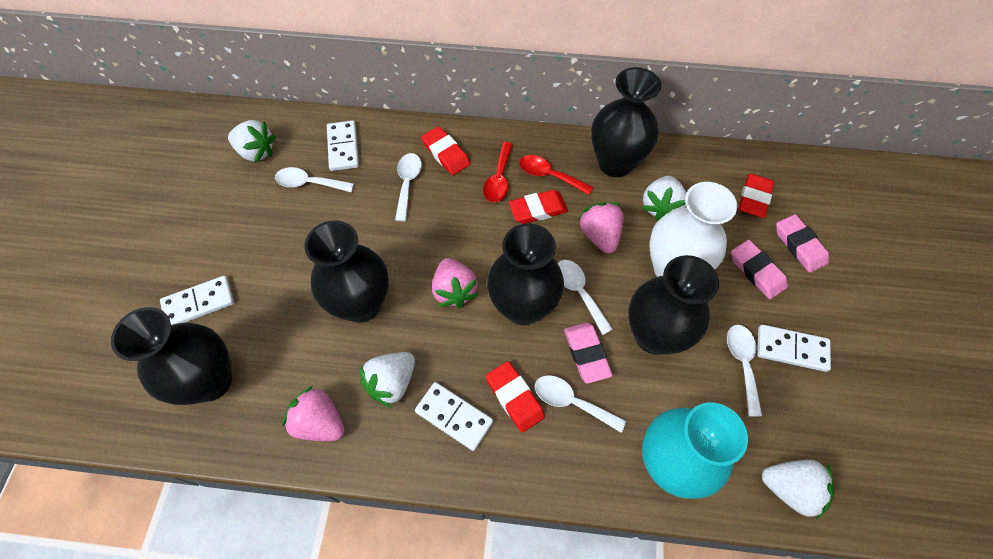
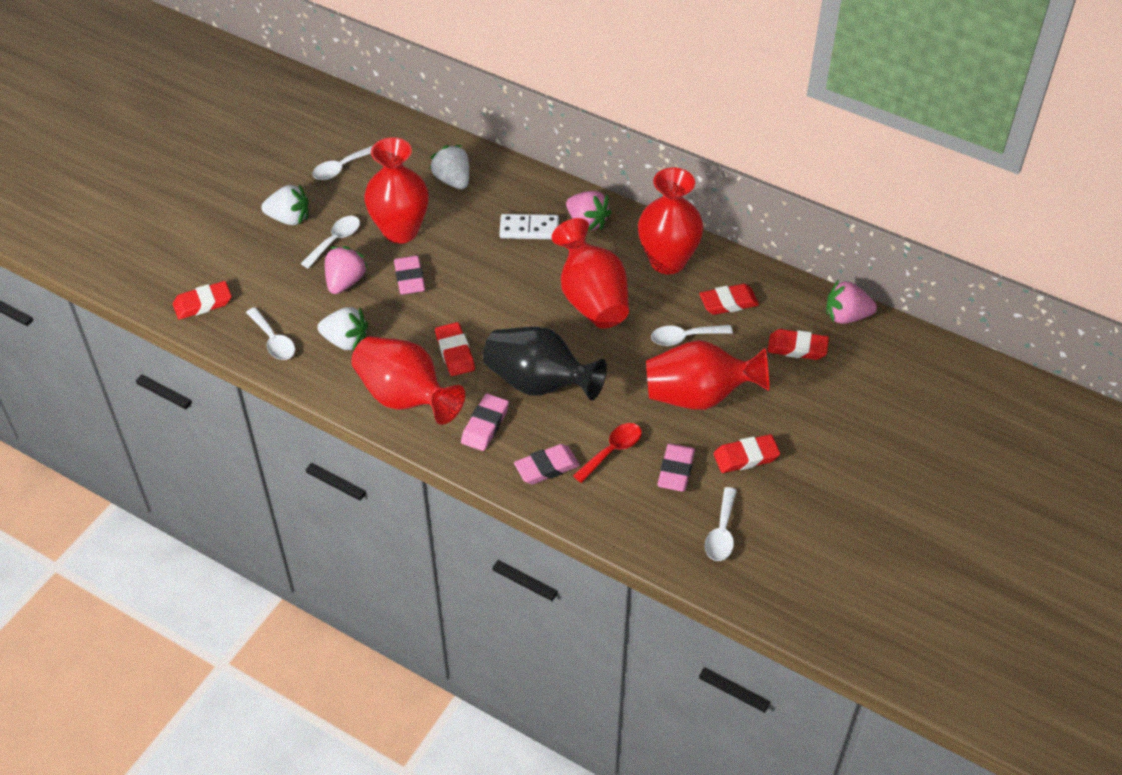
black vase: 5 -> 1
pink eraser: 3 -> 4
red eraser: 4 -> 5
red spoon: 2 -> 1
red vase: 0 -> 5
turquoise vase: 1 -> 0
white domino: 4 -> 1
white strawberry: 4 -> 3
white vase: 1 -> 0

